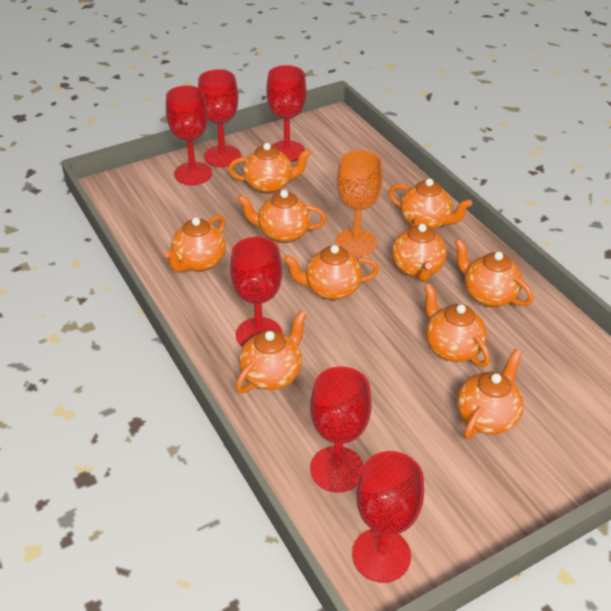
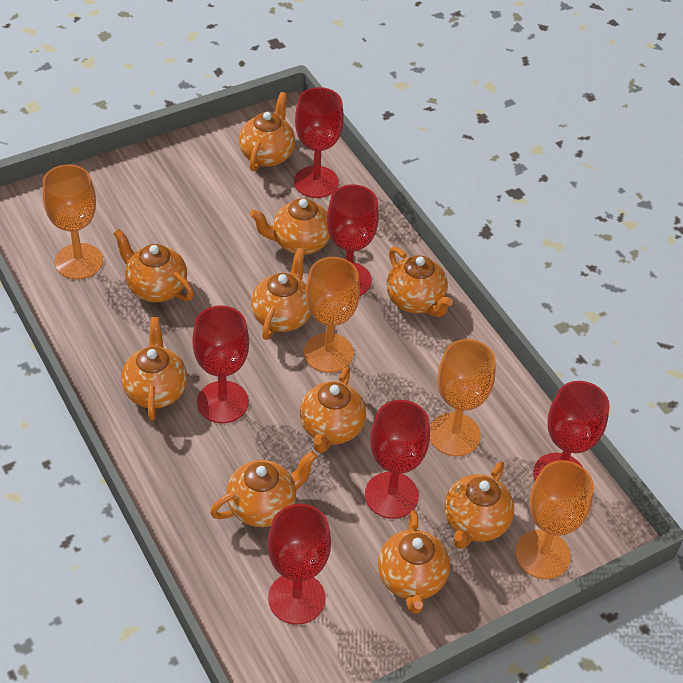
orange goblet: 1 -> 4

